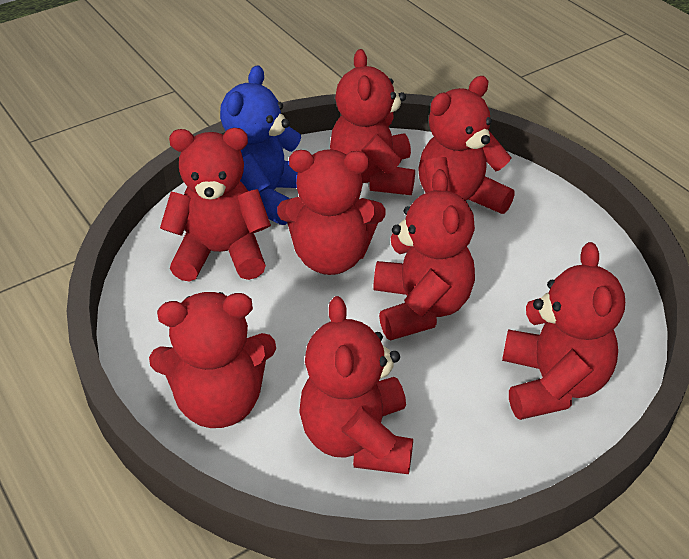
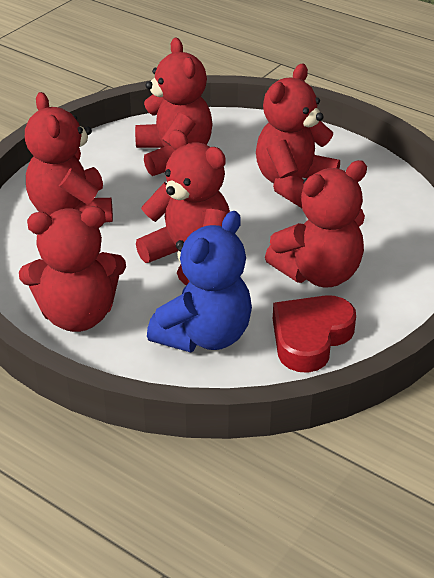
red heart: 0 -> 1
red teddy bear: 8 -> 6

